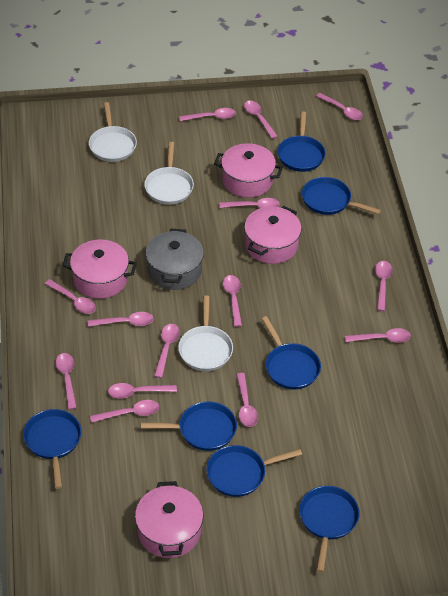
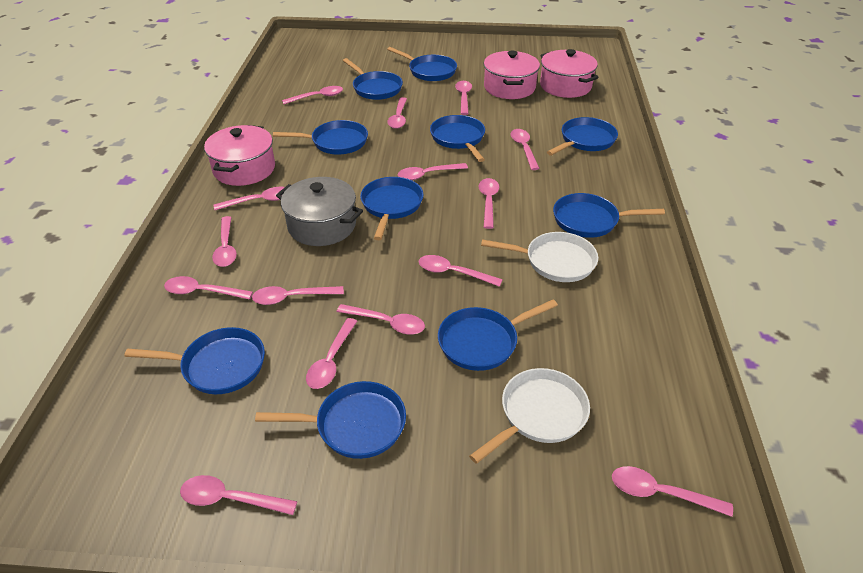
blue pan: 7 -> 10
pink pot: 4 -> 3
pink spoon: 14 -> 15
white pan: 3 -> 2

